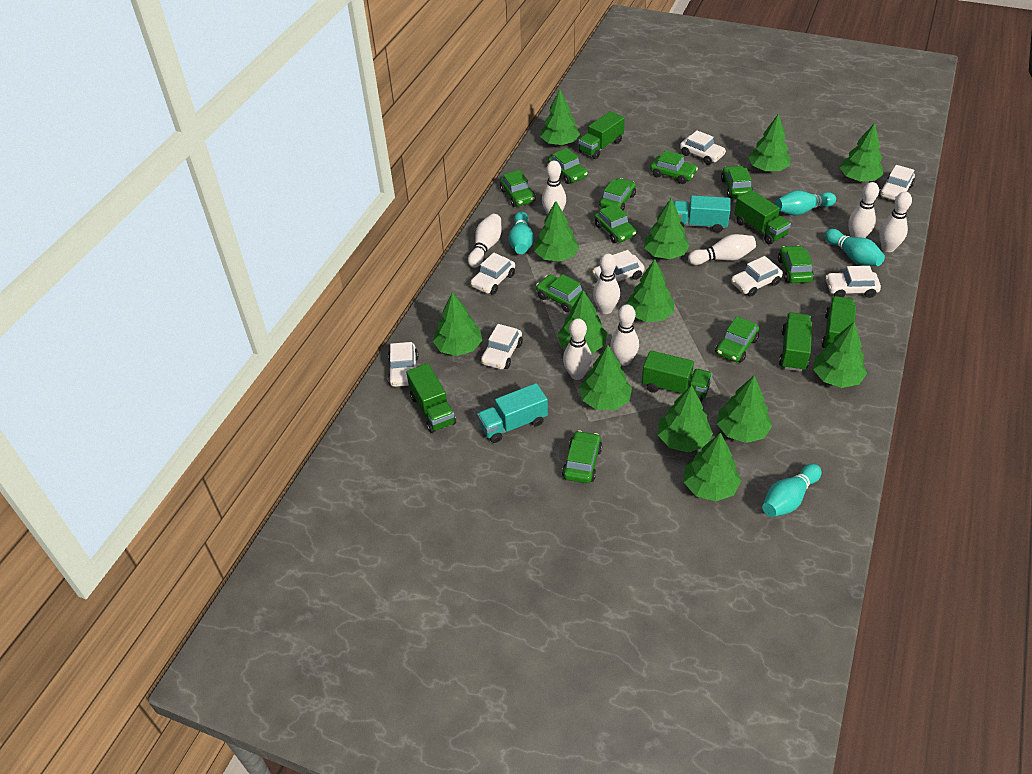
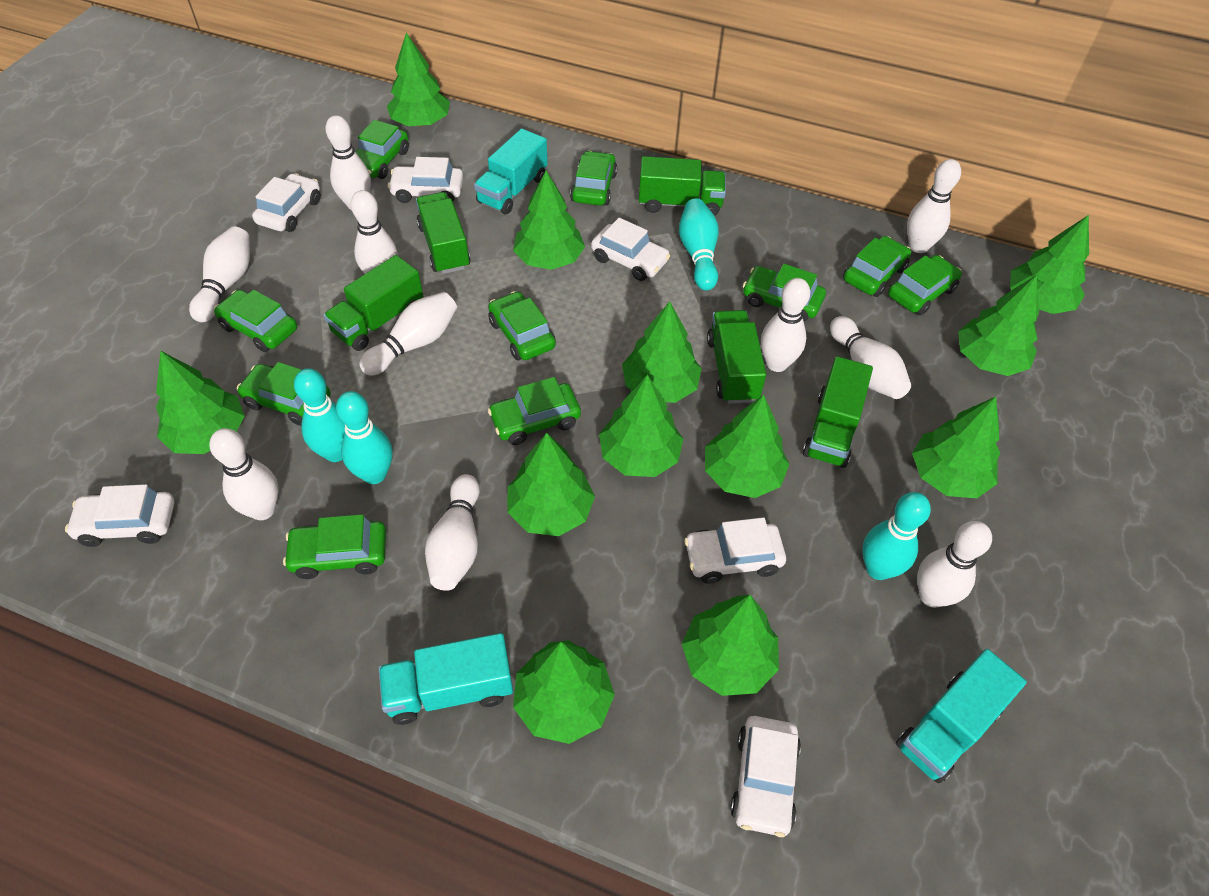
green tree: 13 -> 12
green truck: 6 -> 5
turquoise truck: 2 -> 3
white bowling pin: 8 -> 10
white car: 8 -> 6

